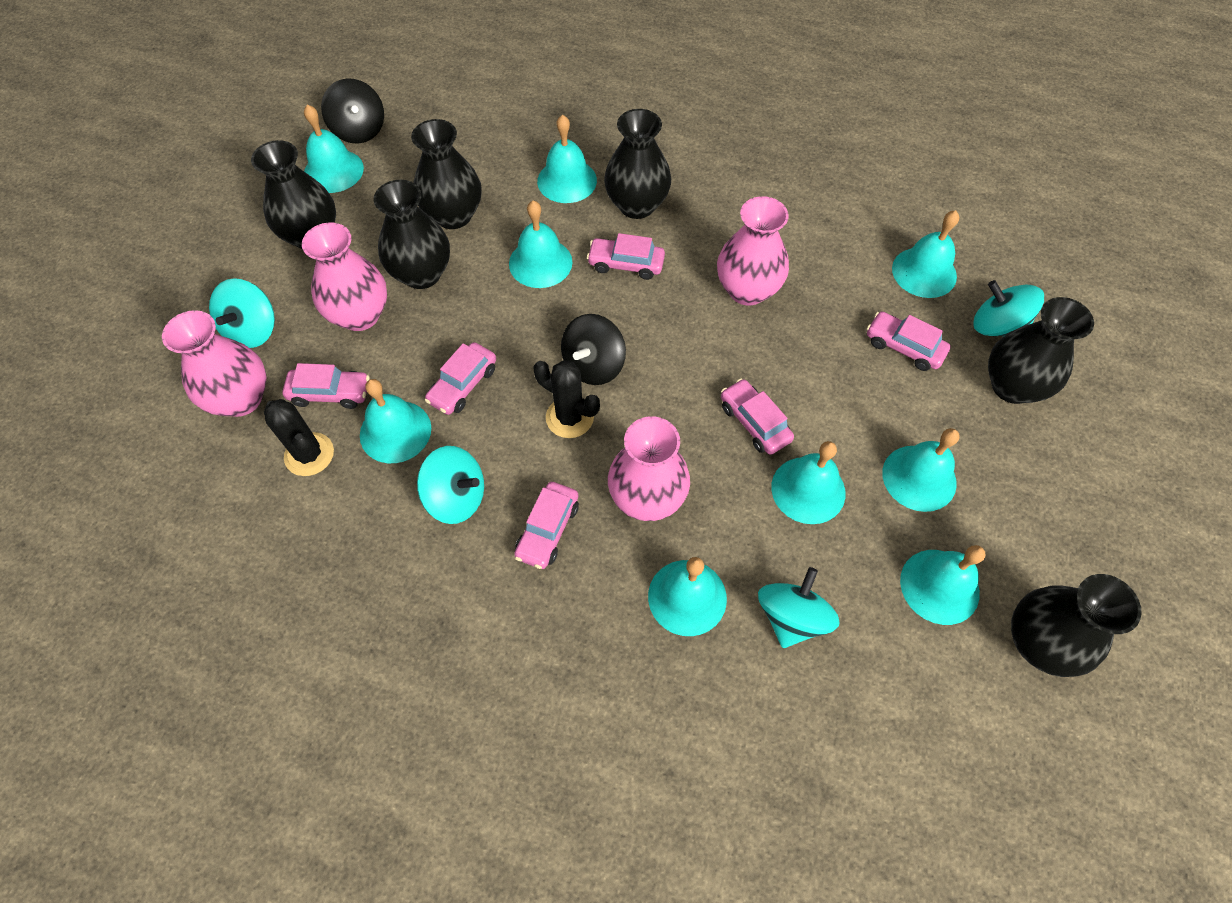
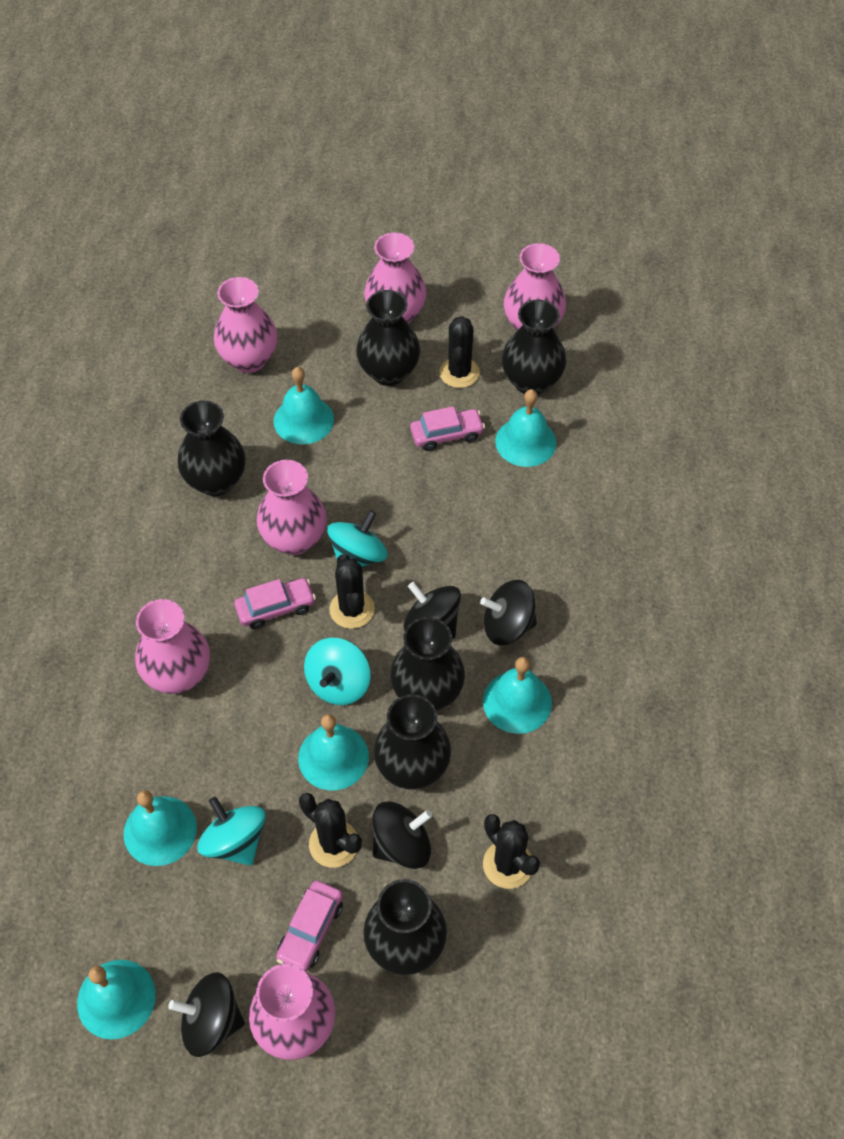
black cactus: 2 -> 4
black spinning top: 2 -> 4
pink car: 6 -> 3
pink vase: 4 -> 6
turquoise bell: 9 -> 6
turquoise spinning top: 4 -> 3

